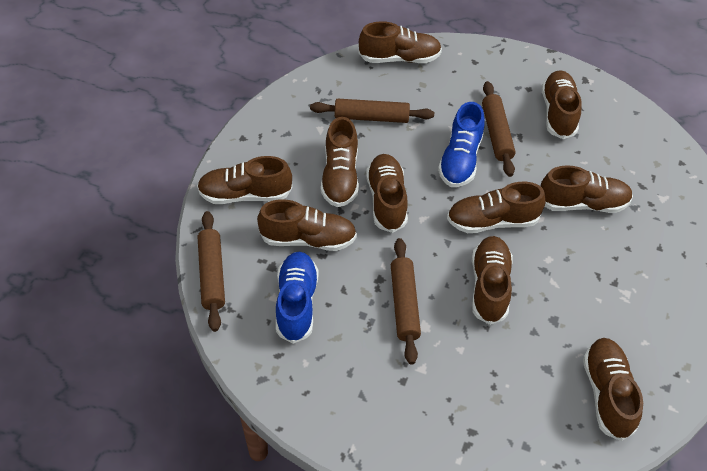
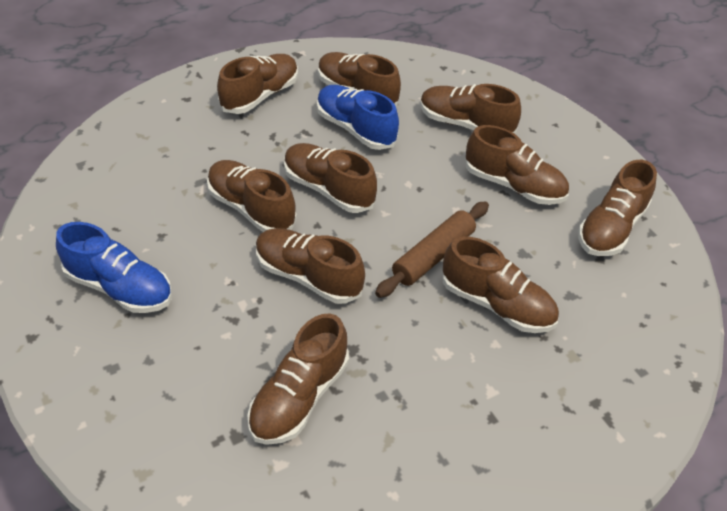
brown rolling pin: 4 -> 1

